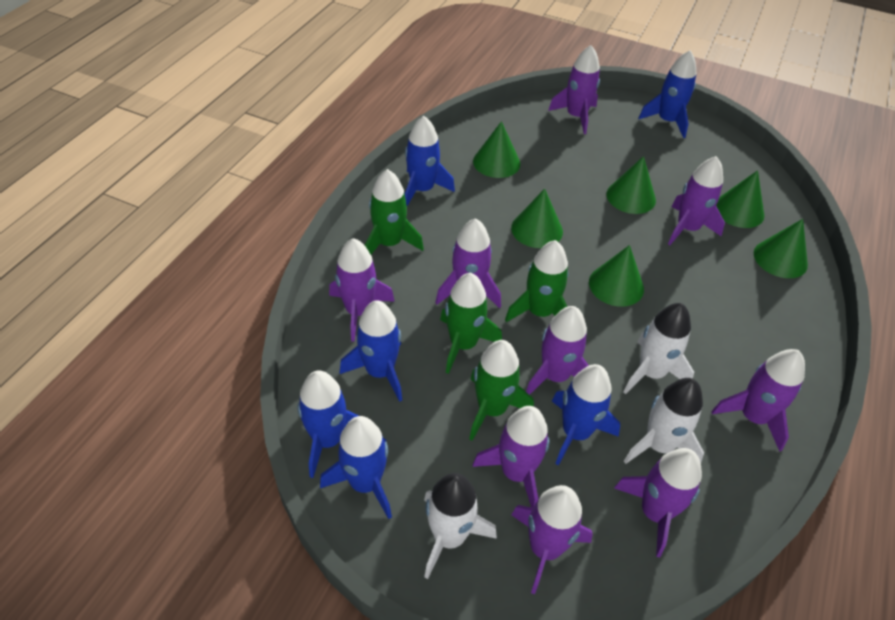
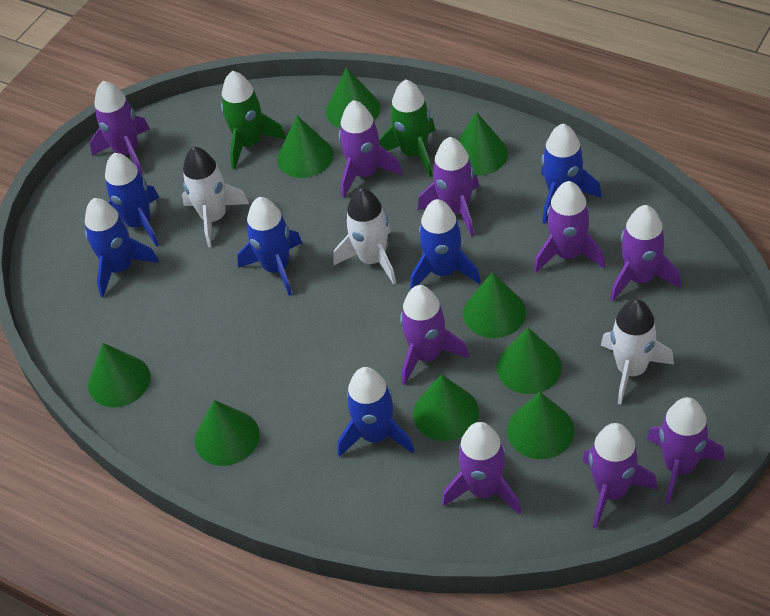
green cone: 6 -> 9
green rocket: 4 -> 2

